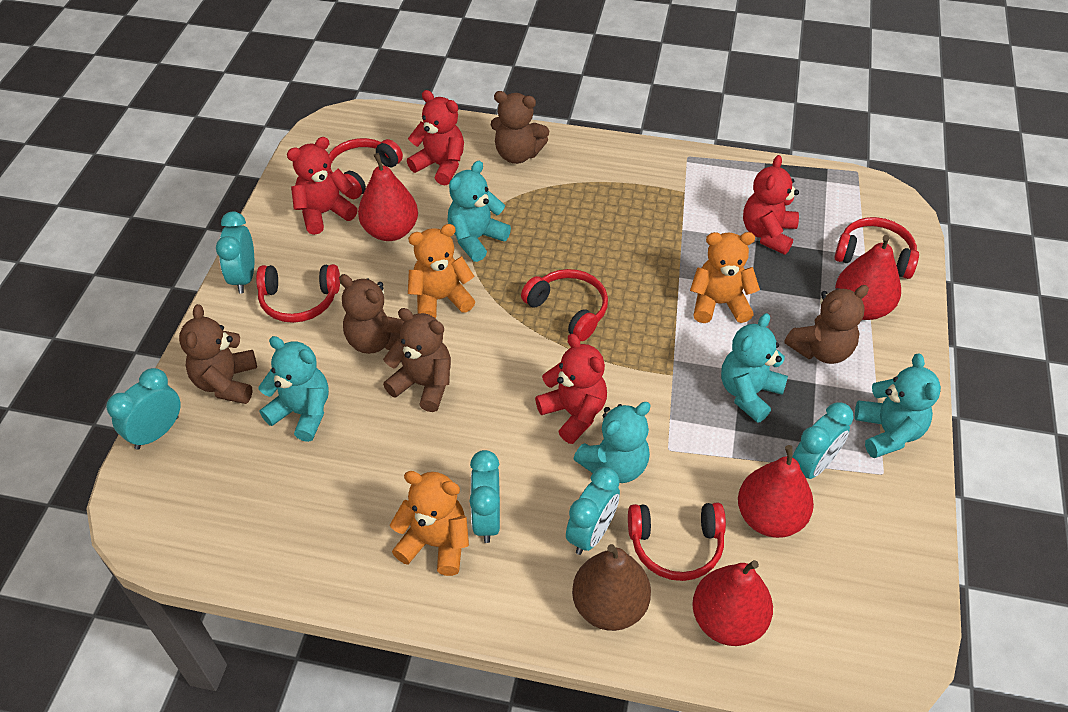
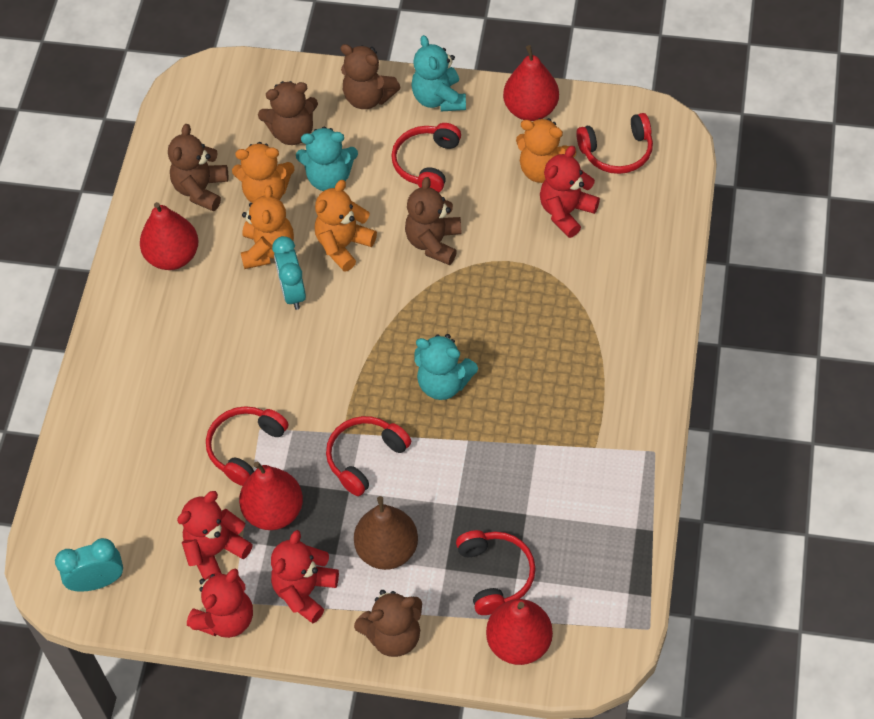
orange teddy bear: 3 -> 4
turquoise clock: 5 -> 2
turquoise teddy bear: 5 -> 3

